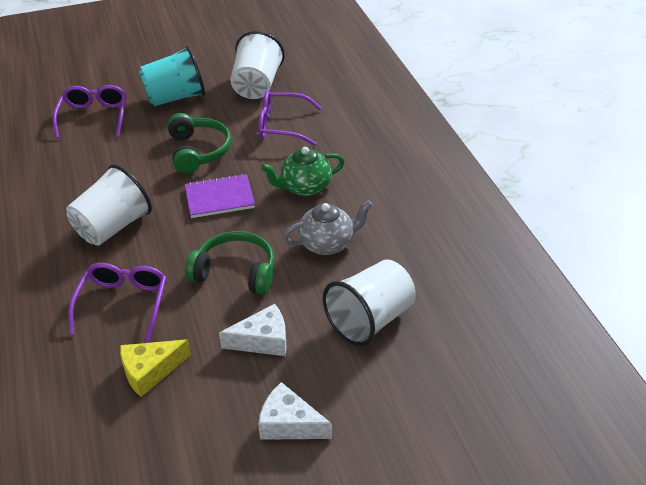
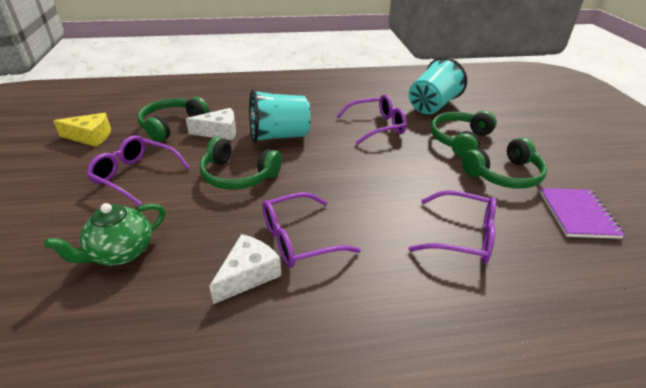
green headphones: 2 -> 4
grey teapot: 1 -> 0
purple glasses: 3 -> 4
turquoise cup: 1 -> 2
white cup: 3 -> 0

